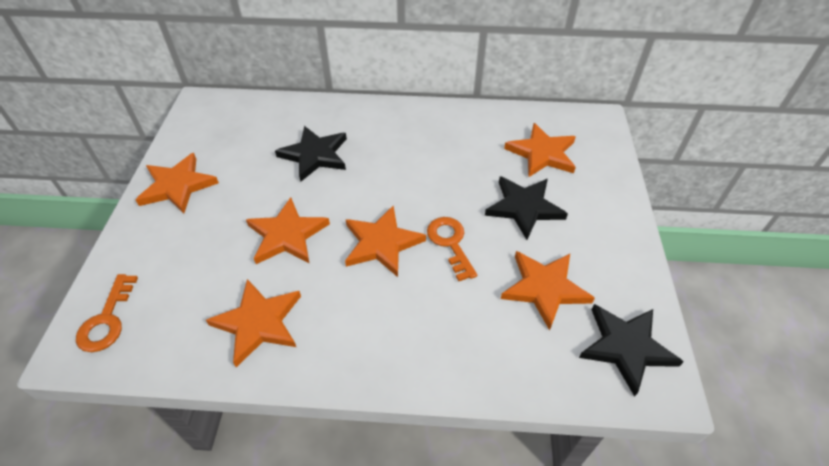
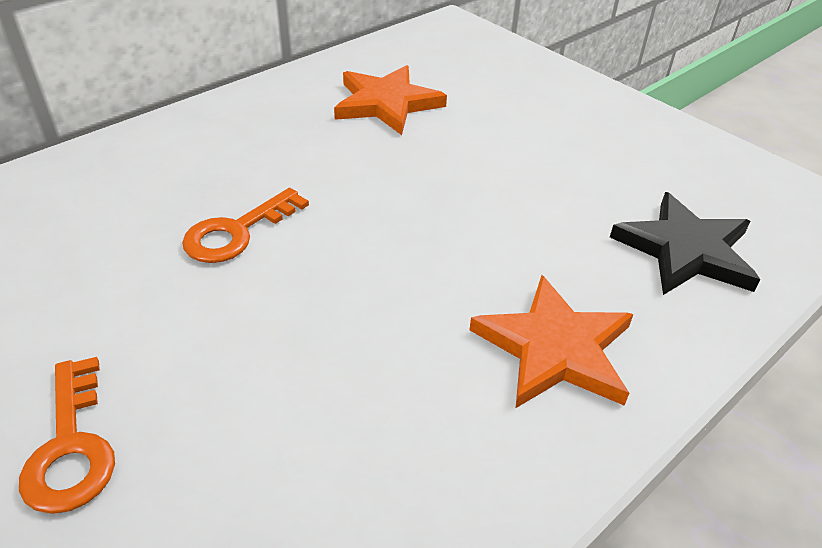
black star: 3 -> 1
orange star: 6 -> 2

